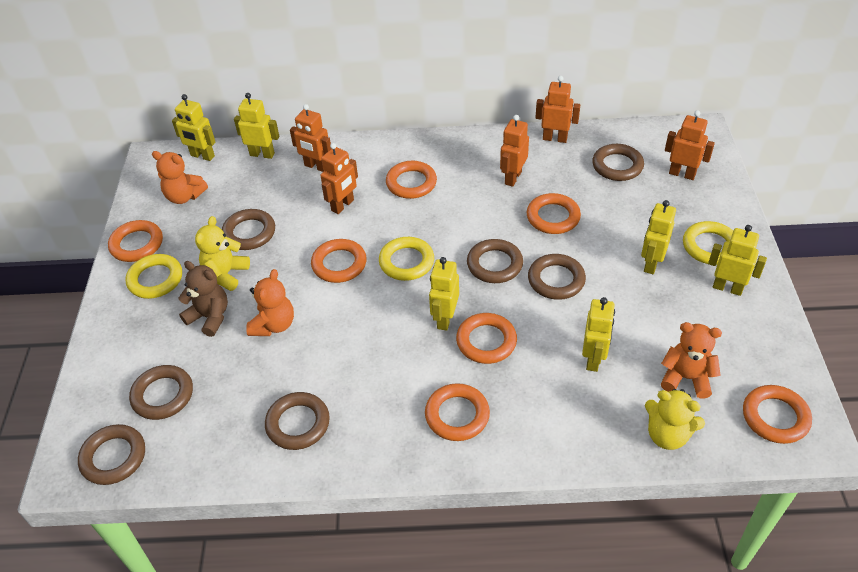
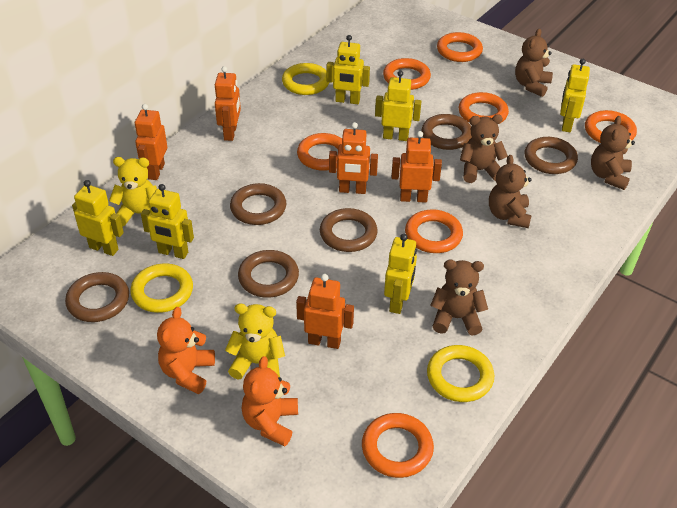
brown ring: 7 -> 6
brown teddy bear: 1 -> 5
orange teddy bear: 3 -> 2

